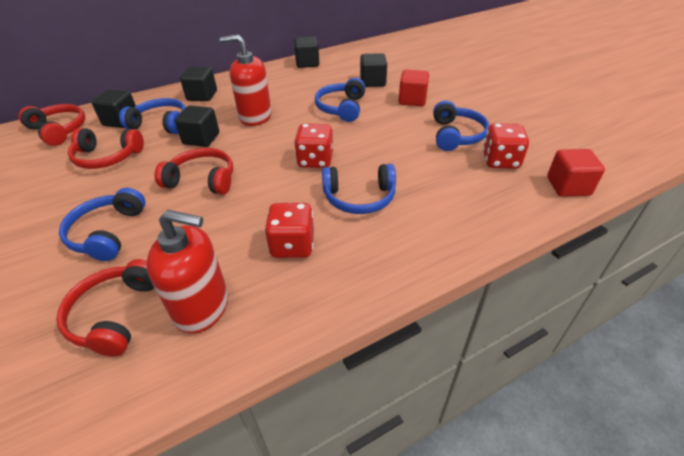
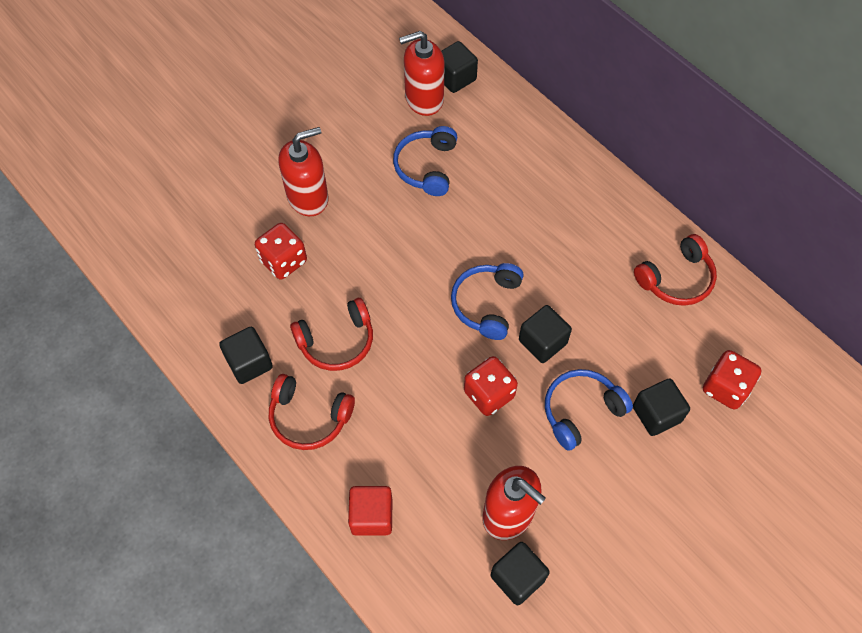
blue headphones: 5 -> 3
red cube: 2 -> 1
red headphones: 4 -> 3
red soap dispenser: 2 -> 3

